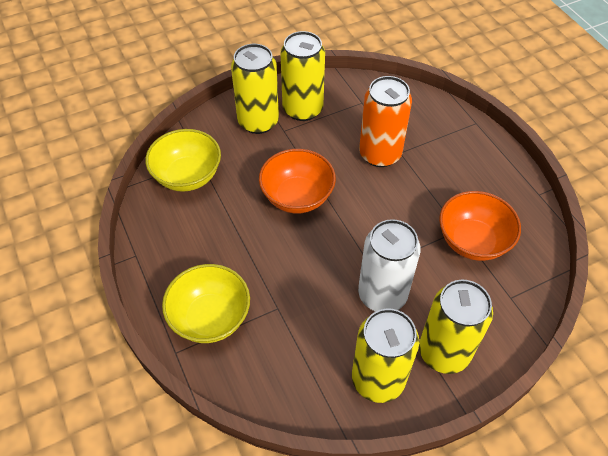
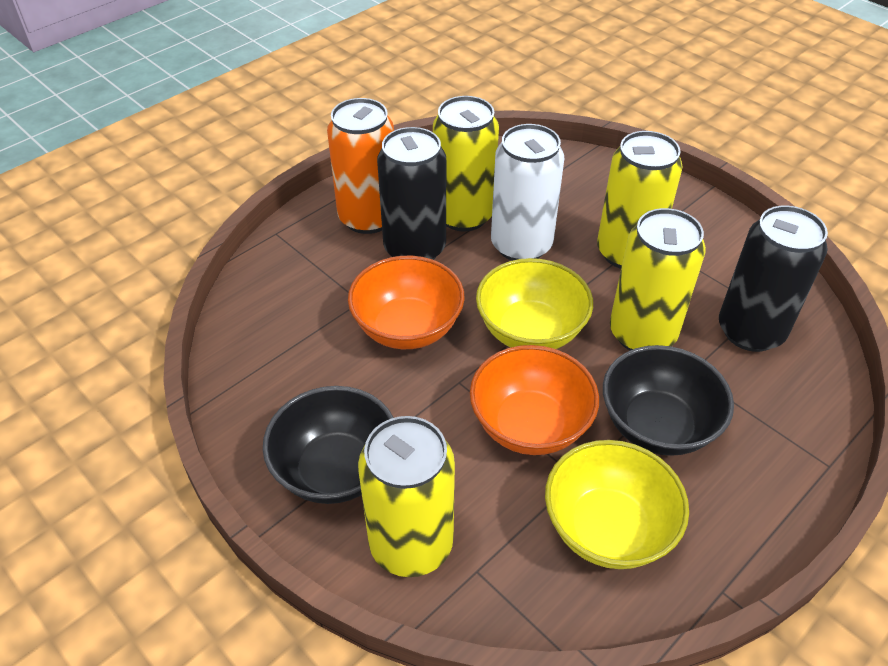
black bowl: 0 -> 2
black can: 0 -> 2

